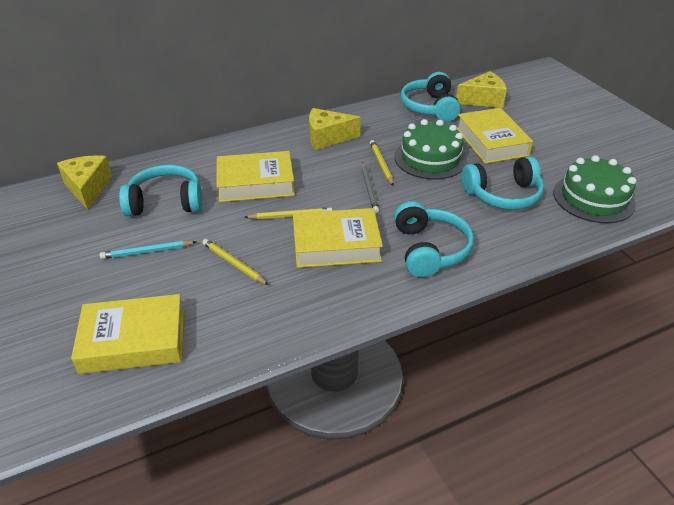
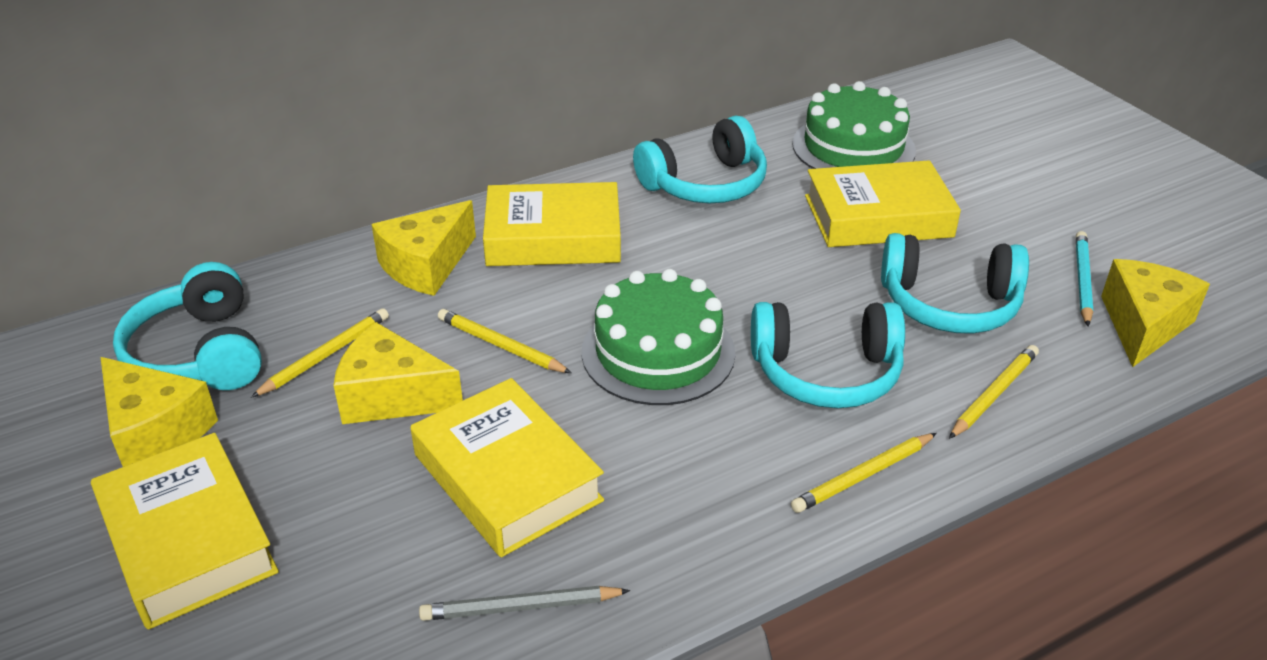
yellow cheese: 3 -> 4
yellow pencil: 3 -> 4

